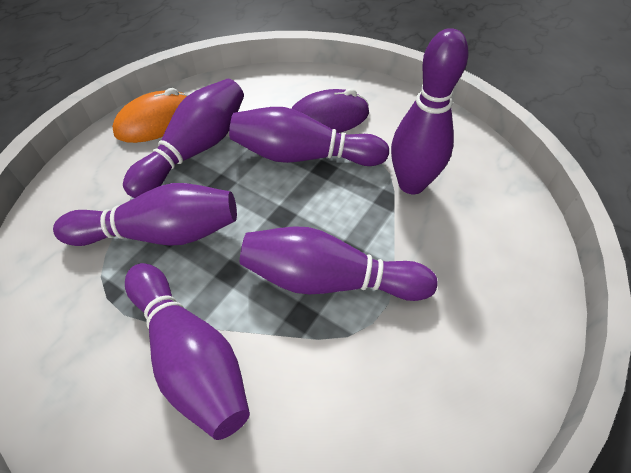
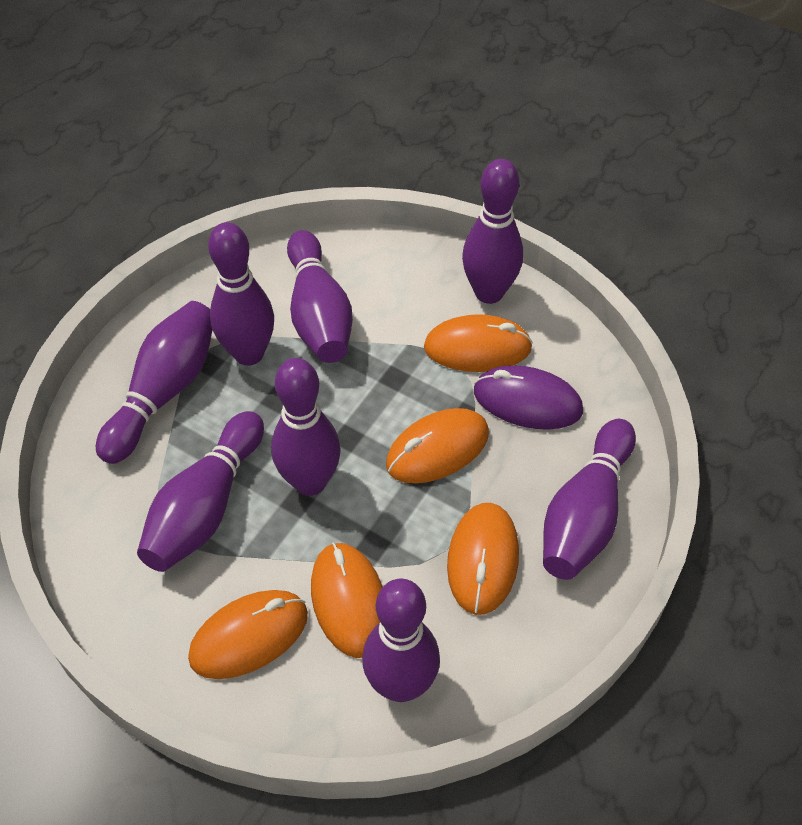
orange mouse: 1 -> 5
purple bowling pin: 6 -> 8

